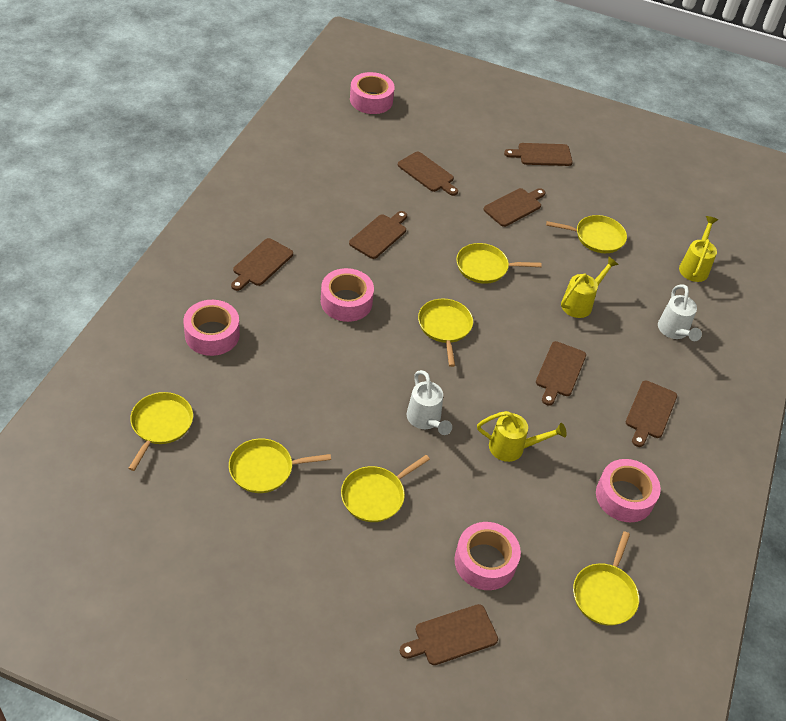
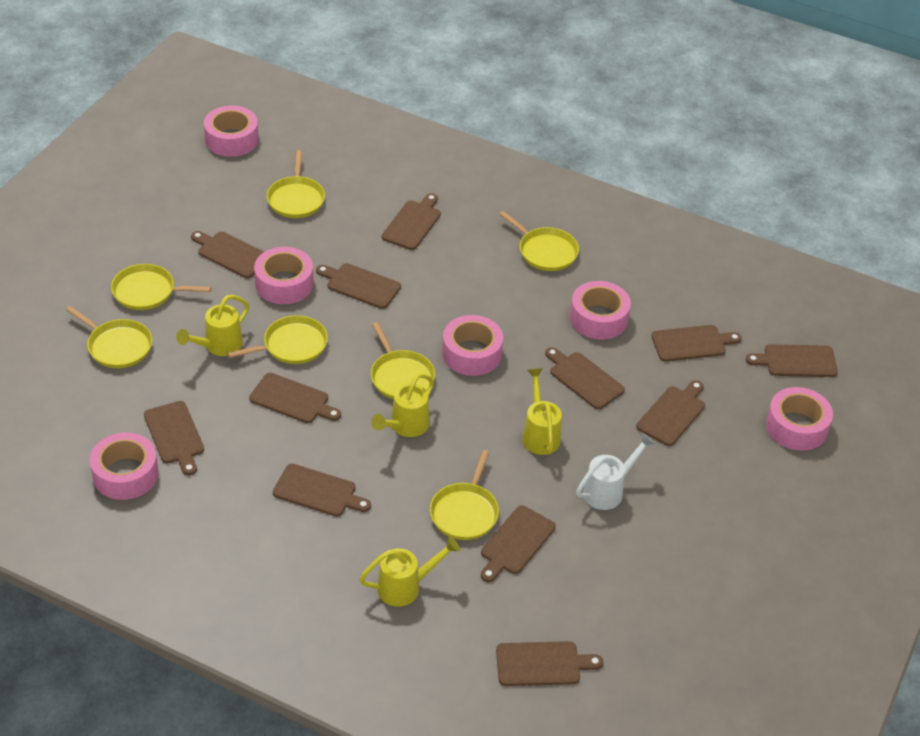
brown cutting board: 8 -> 12
pink tape: 5 -> 6
white watering can: 2 -> 1
yellow watering can: 3 -> 4

